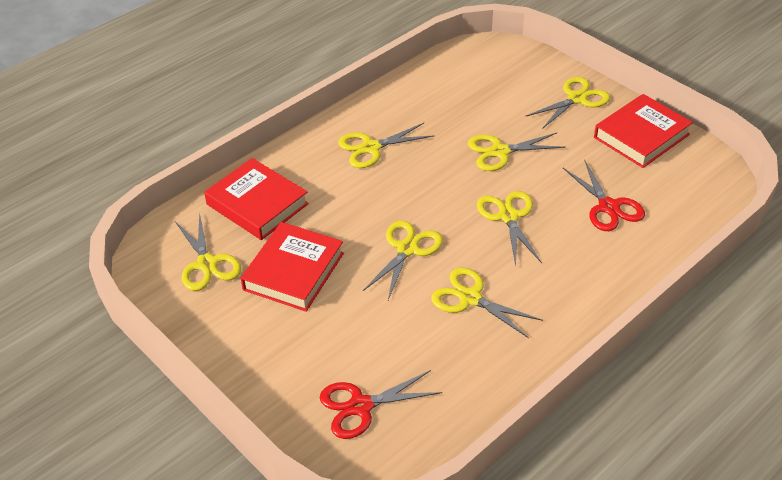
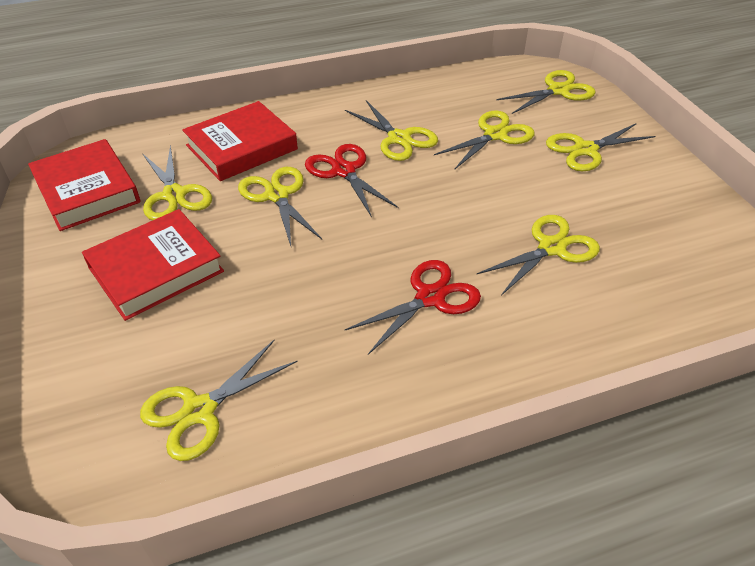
yellow scissors: 7 -> 8

